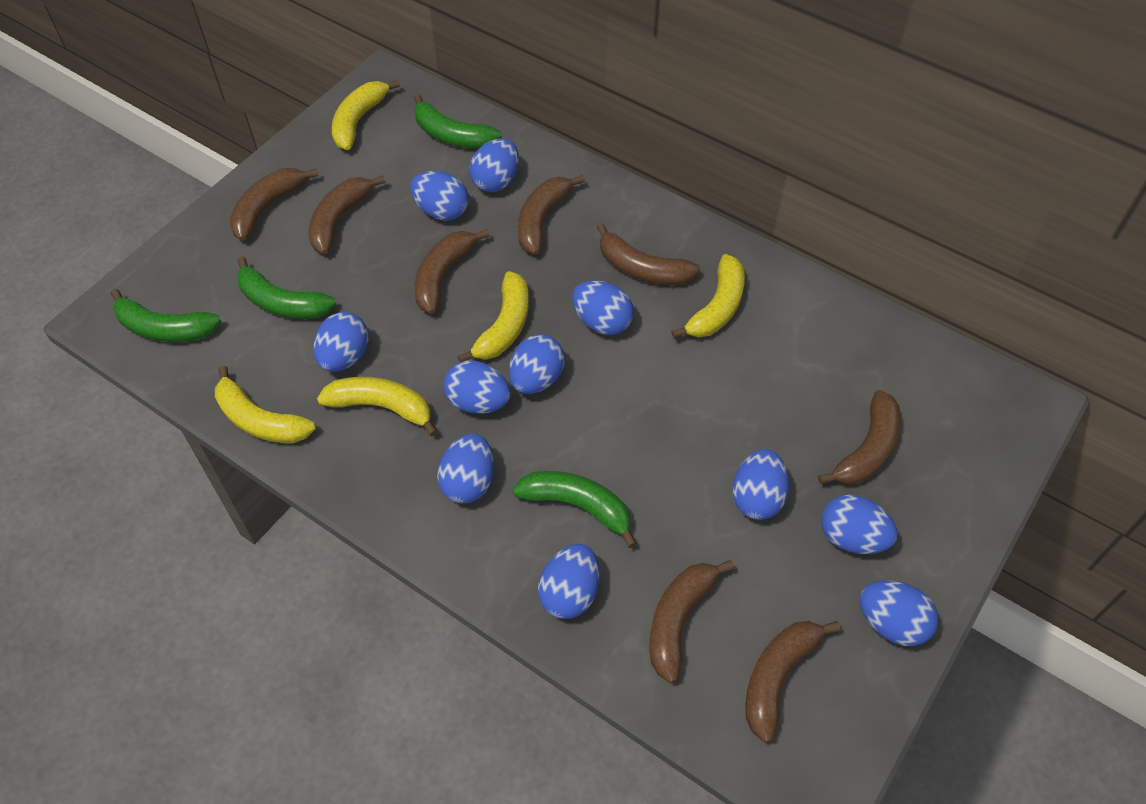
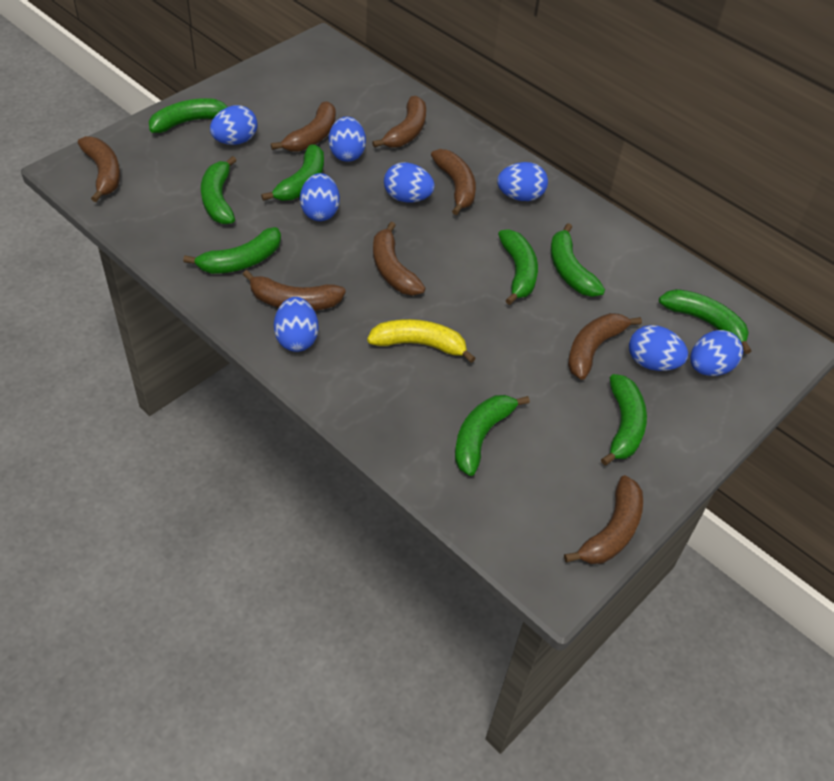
blue egg: 11 -> 8
green banana: 4 -> 9
yellow banana: 5 -> 1

